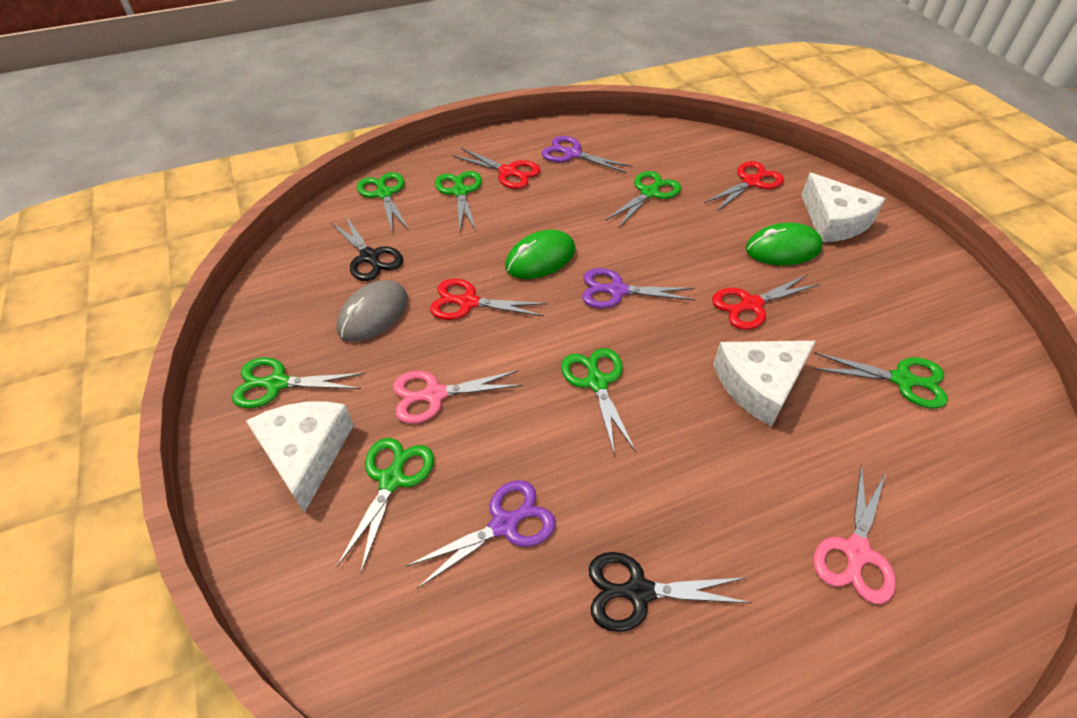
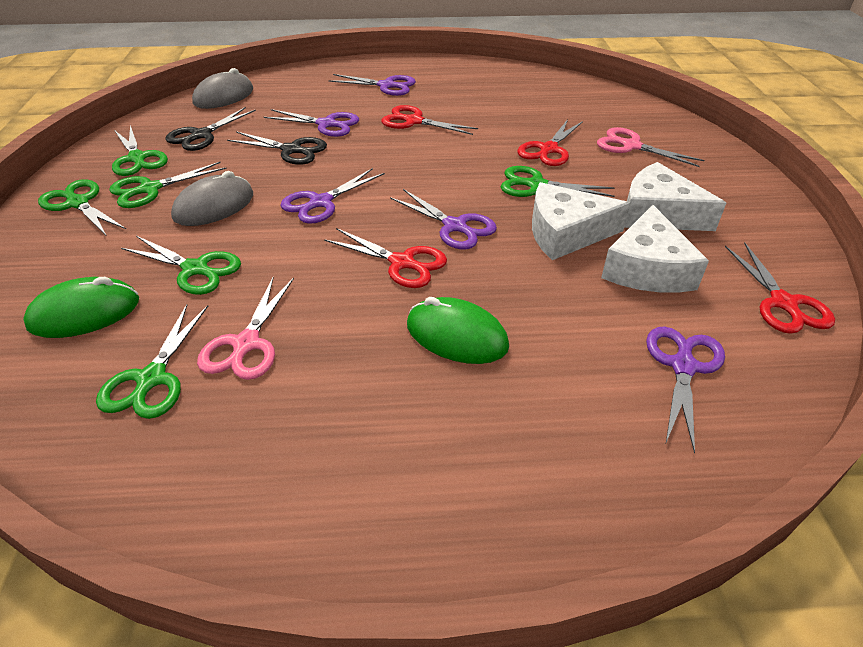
green scissors: 7 -> 6
grey mouse: 1 -> 2
purple scissors: 3 -> 5

